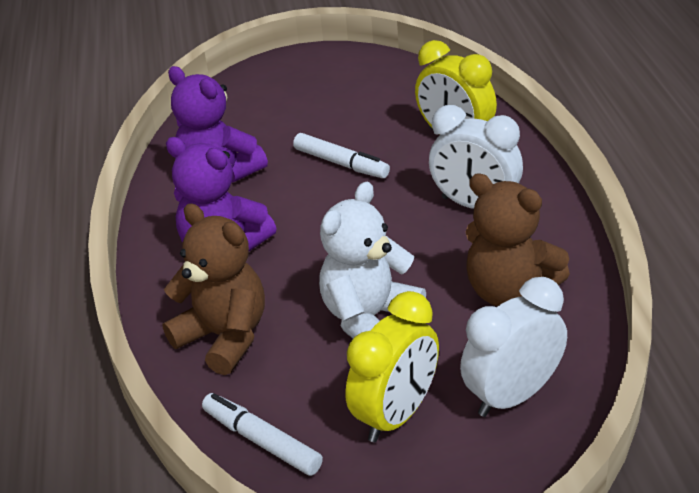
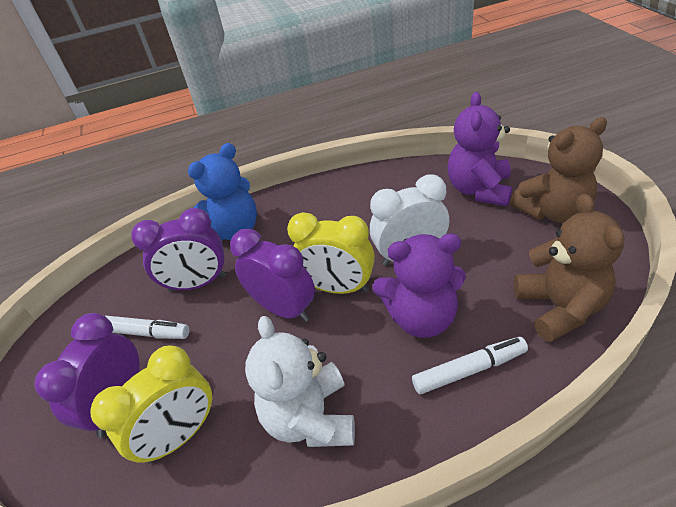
blue teddy bear: 0 -> 1
purple clock: 0 -> 3
white clock: 2 -> 1

